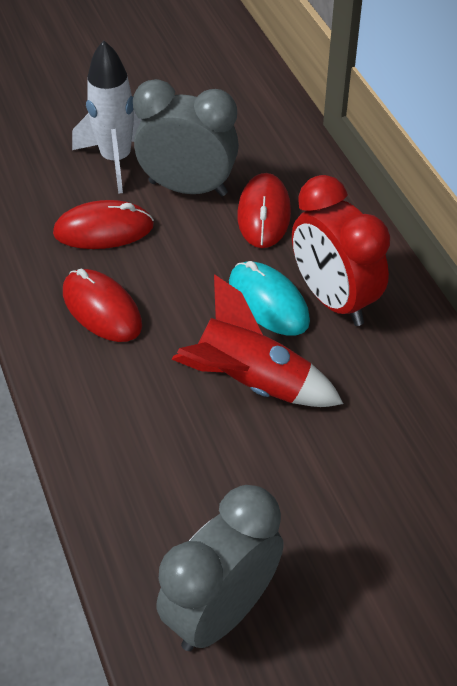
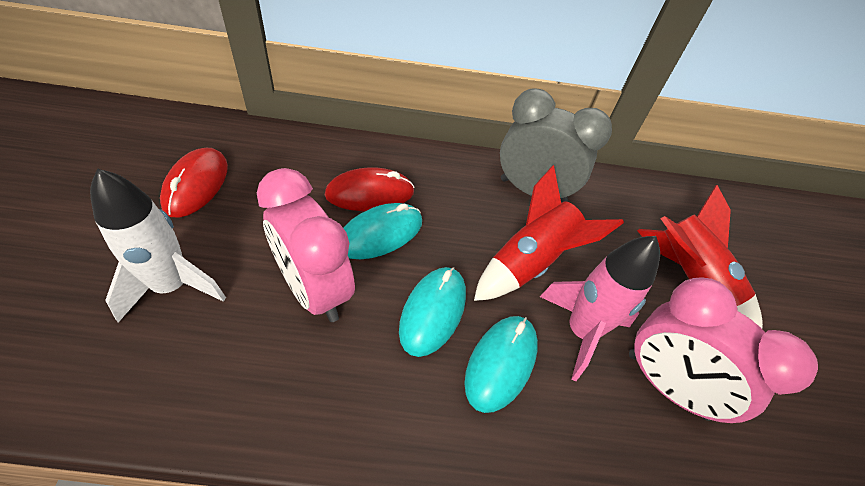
grey clock: 2 -> 1
pink clock: 0 -> 2
pink rocket: 0 -> 1
red clock: 1 -> 0
red mouse: 3 -> 2
red rocket: 1 -> 2
turquoise mouse: 1 -> 3

